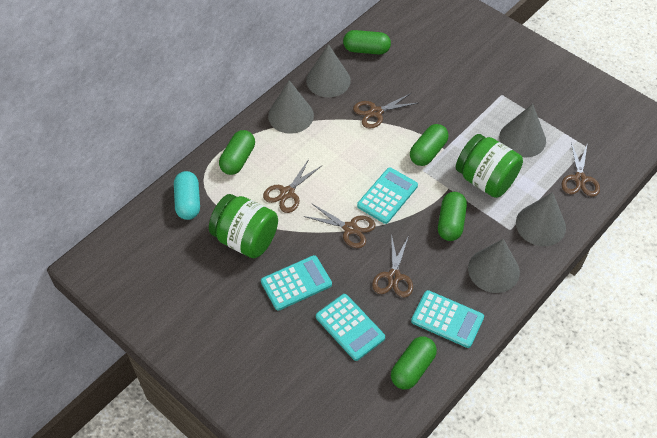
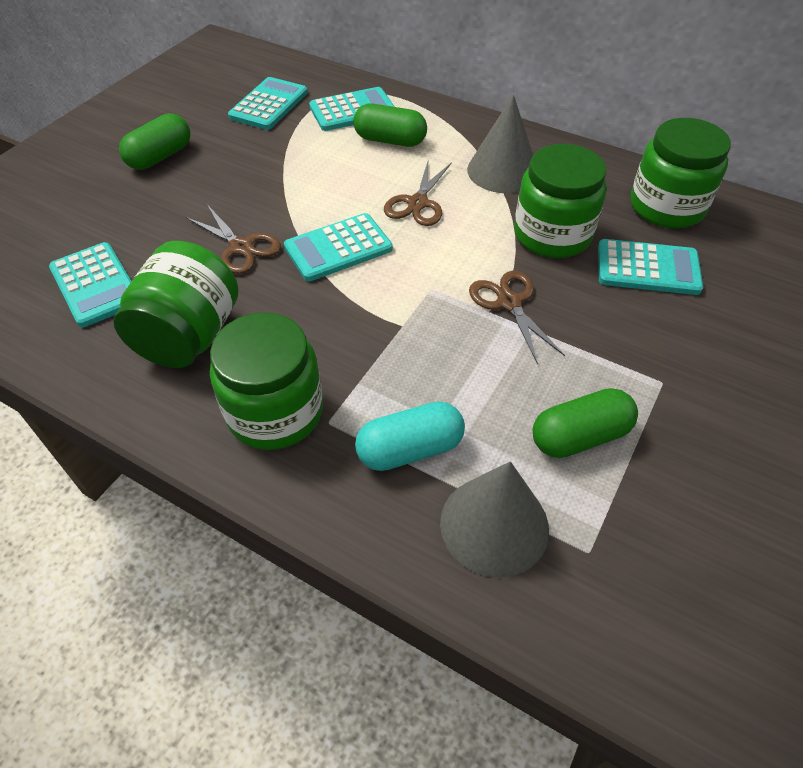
brown scissors: 5 -> 3
green capsule: 5 -> 3
green jar: 2 -> 4
grey cone: 5 -> 2
turquoise calculator: 4 -> 5

